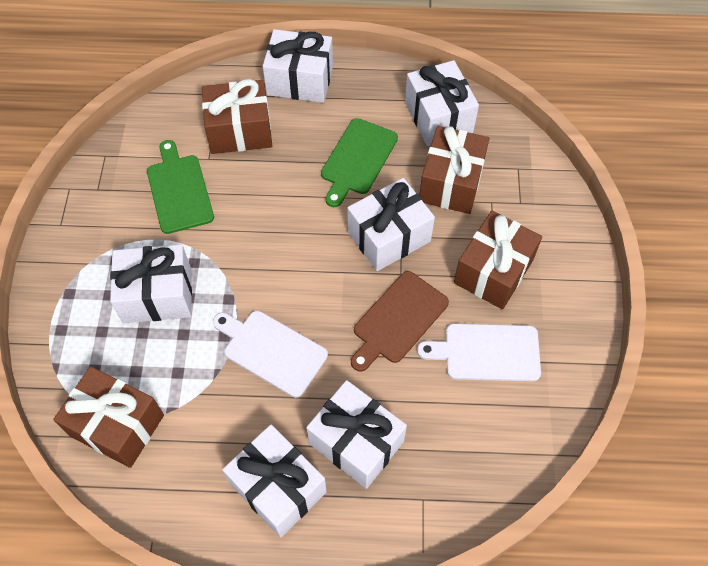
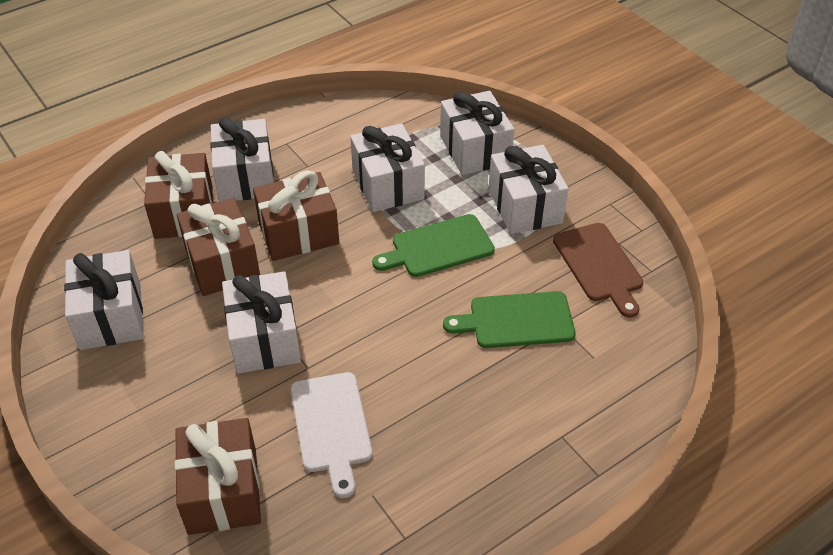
white cutting board: 2 -> 1

